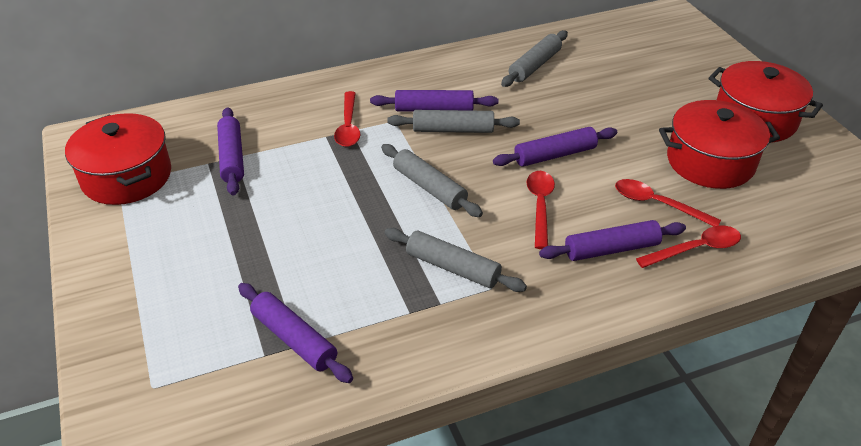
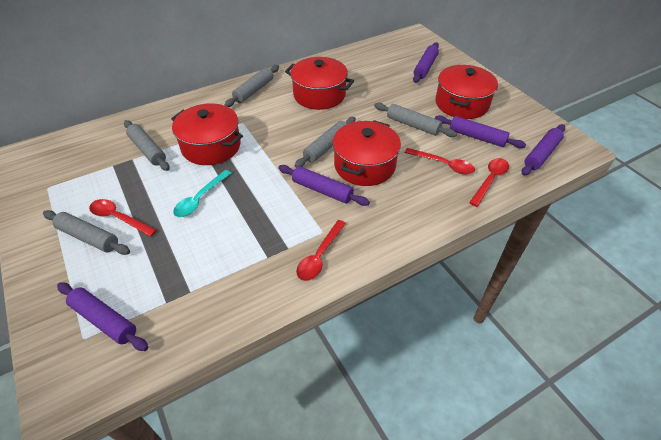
grey rolling pin: 4 -> 5
red pot: 3 -> 4
turquoise spoon: 0 -> 1

